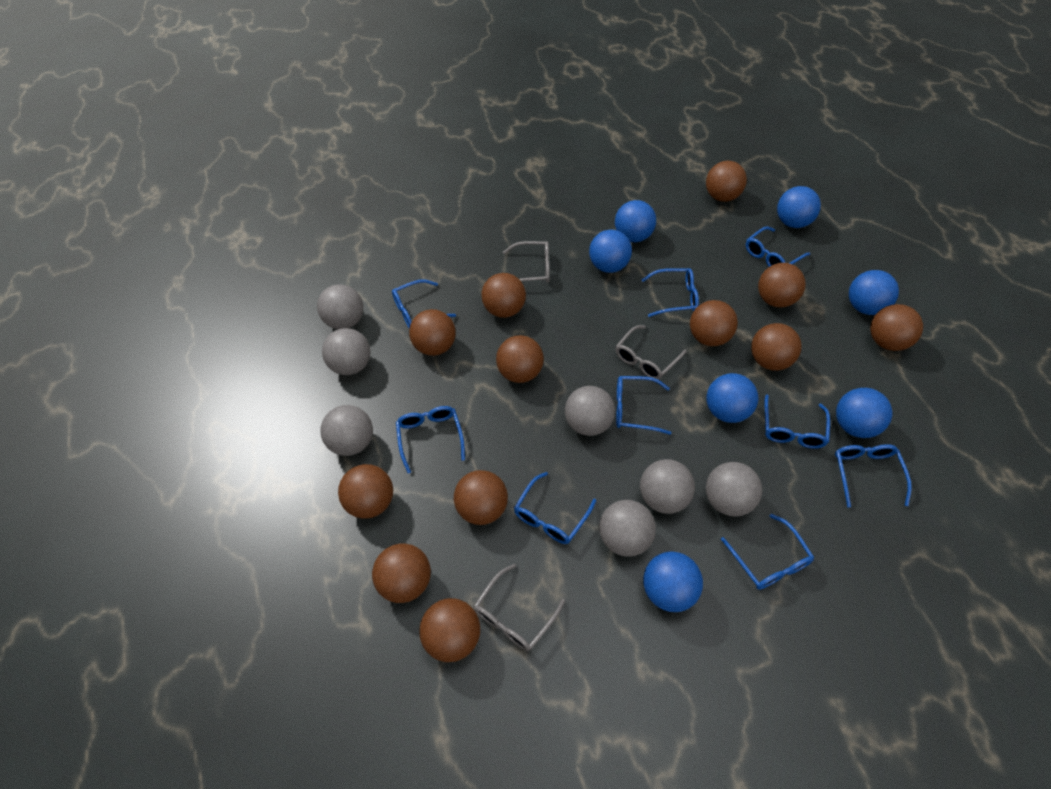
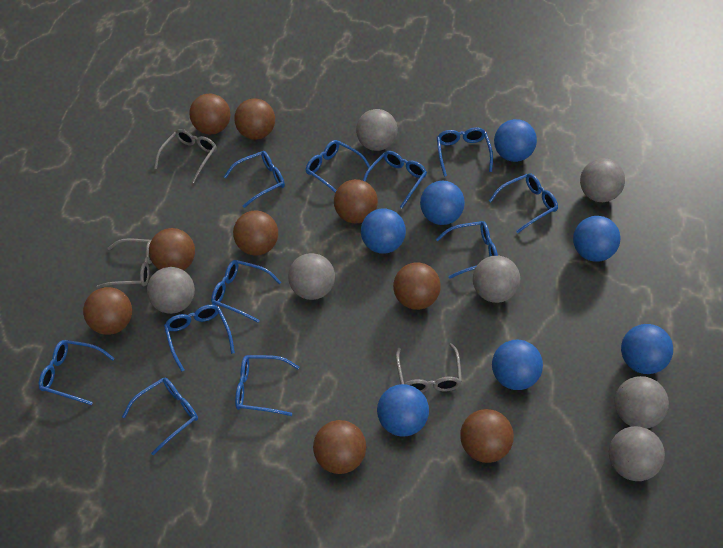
blue glasses: 9 -> 11
brown ball: 12 -> 9

